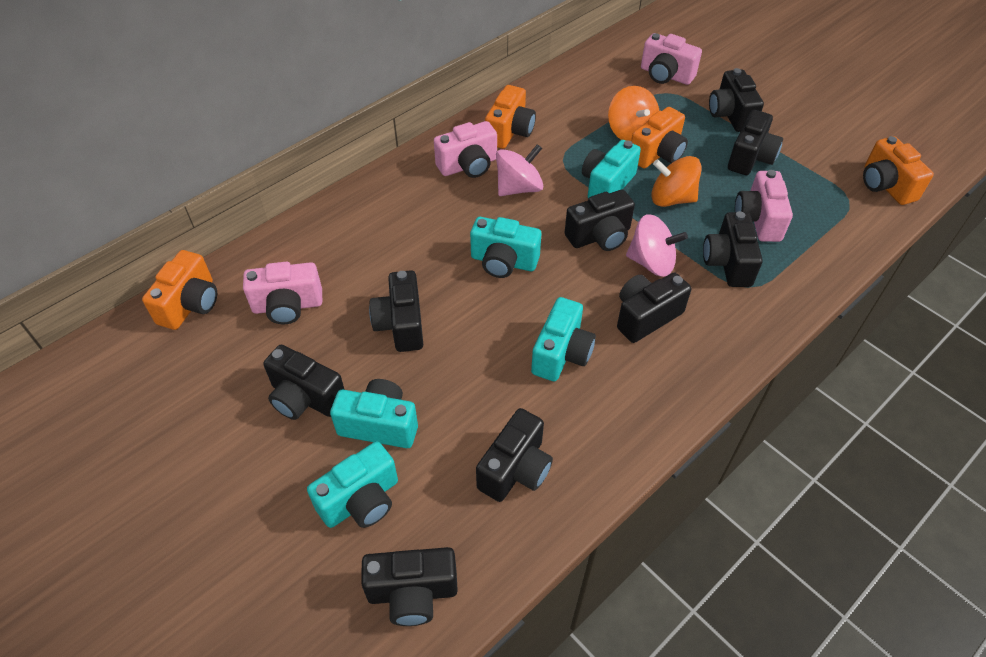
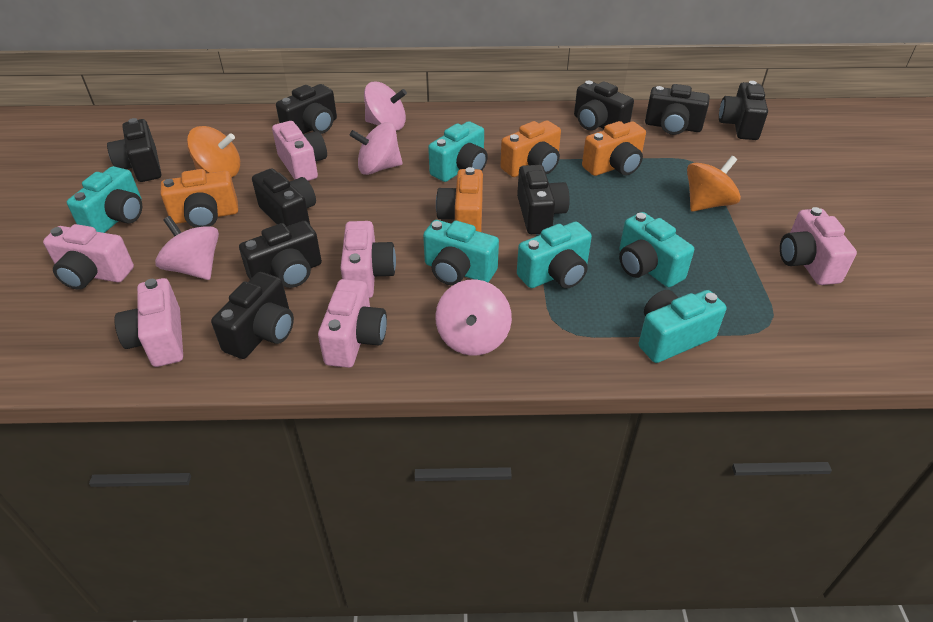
pink camera: 4 -> 6
pink spinning top: 2 -> 4
turquoise camera: 5 -> 6

